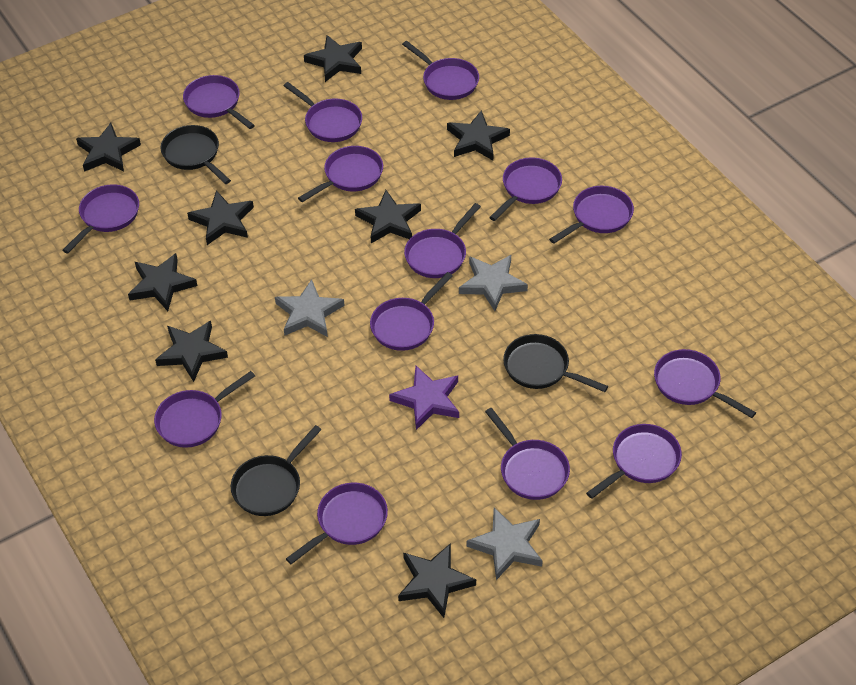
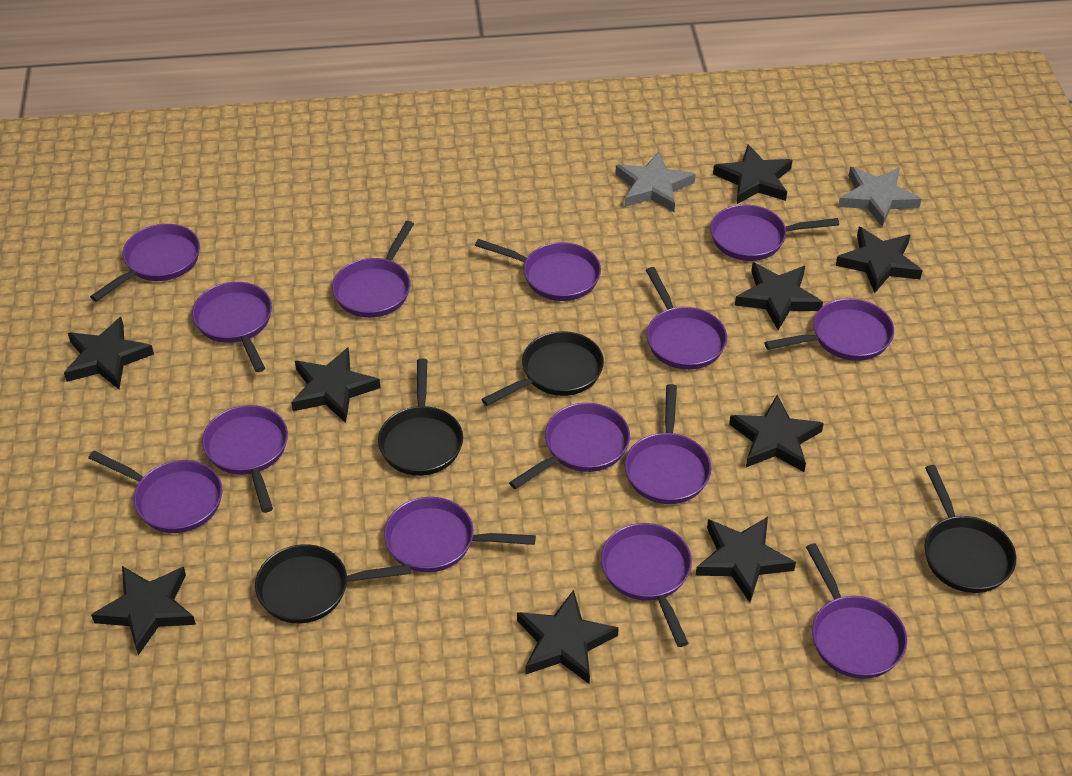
black pan: 3 -> 4
black star: 8 -> 9
grey star: 3 -> 2
purple star: 1 -> 0

